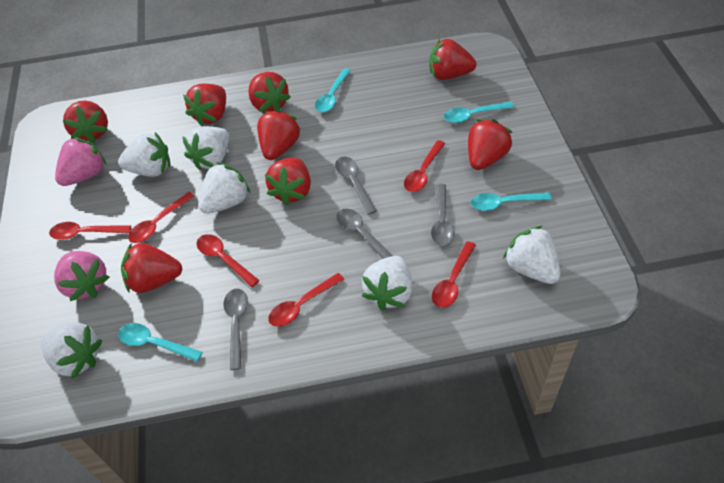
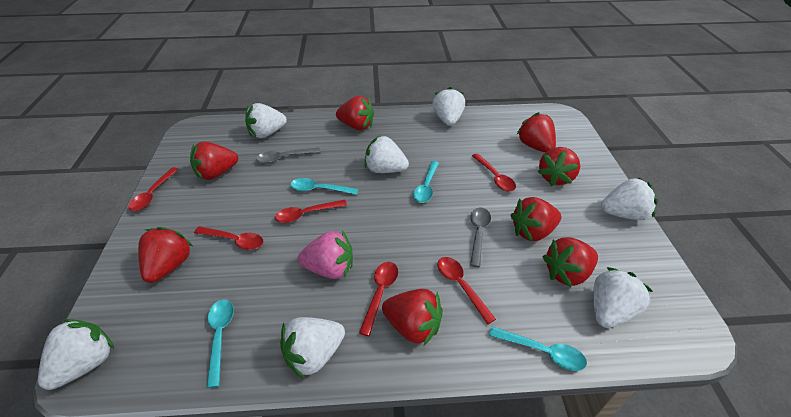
grey spoon: 4 -> 2
pink strawberry: 2 -> 1
white strawberry: 6 -> 7

